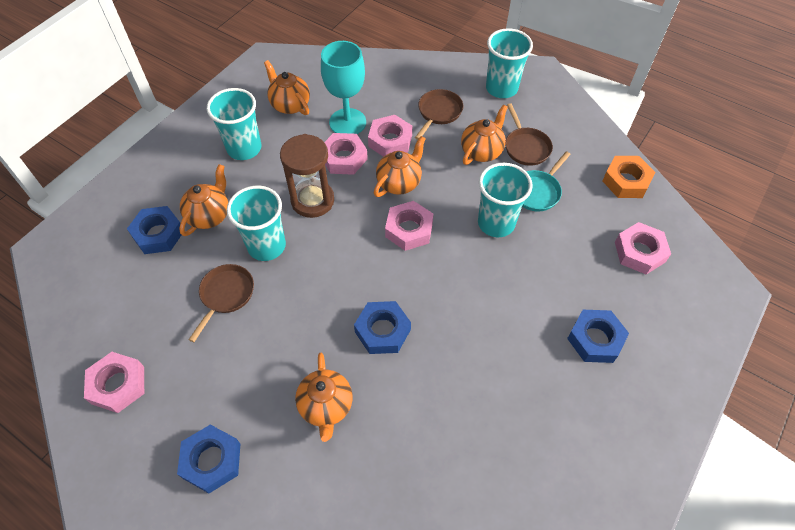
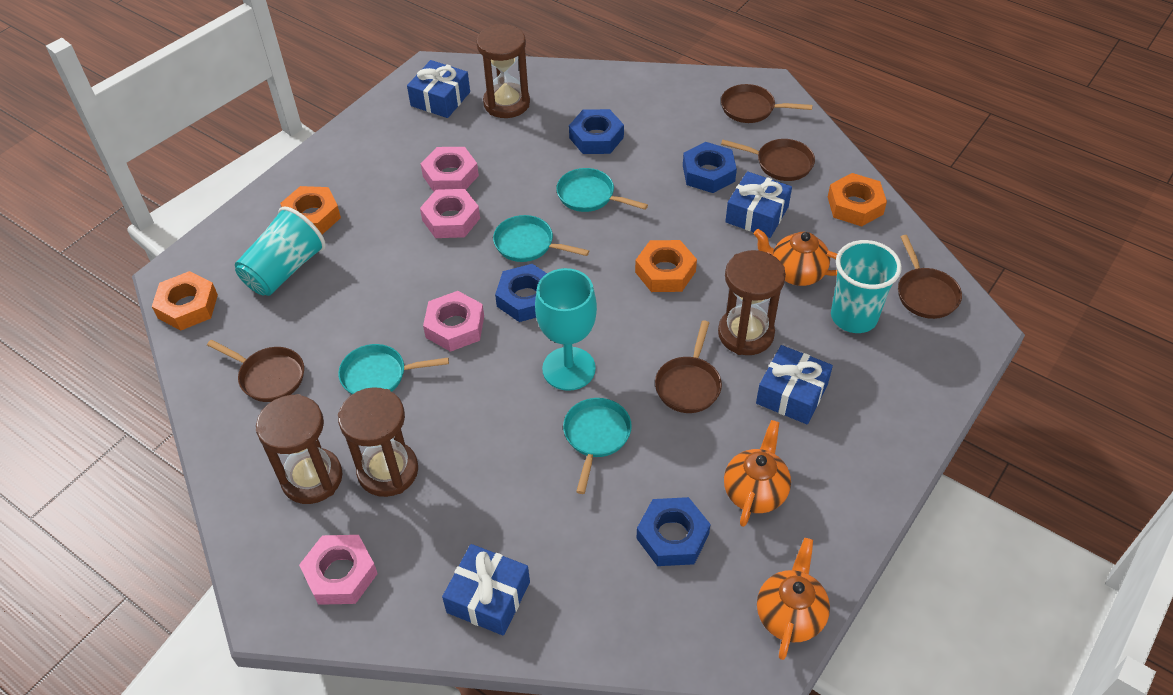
blue gift: 0 -> 4
brown hourglass: 1 -> 4
brown pan: 3 -> 5
orange nut: 1 -> 4
orange teapot: 5 -> 3
pink nut: 5 -> 4
turquoise cup: 4 -> 2
turquoise pan: 1 -> 4

